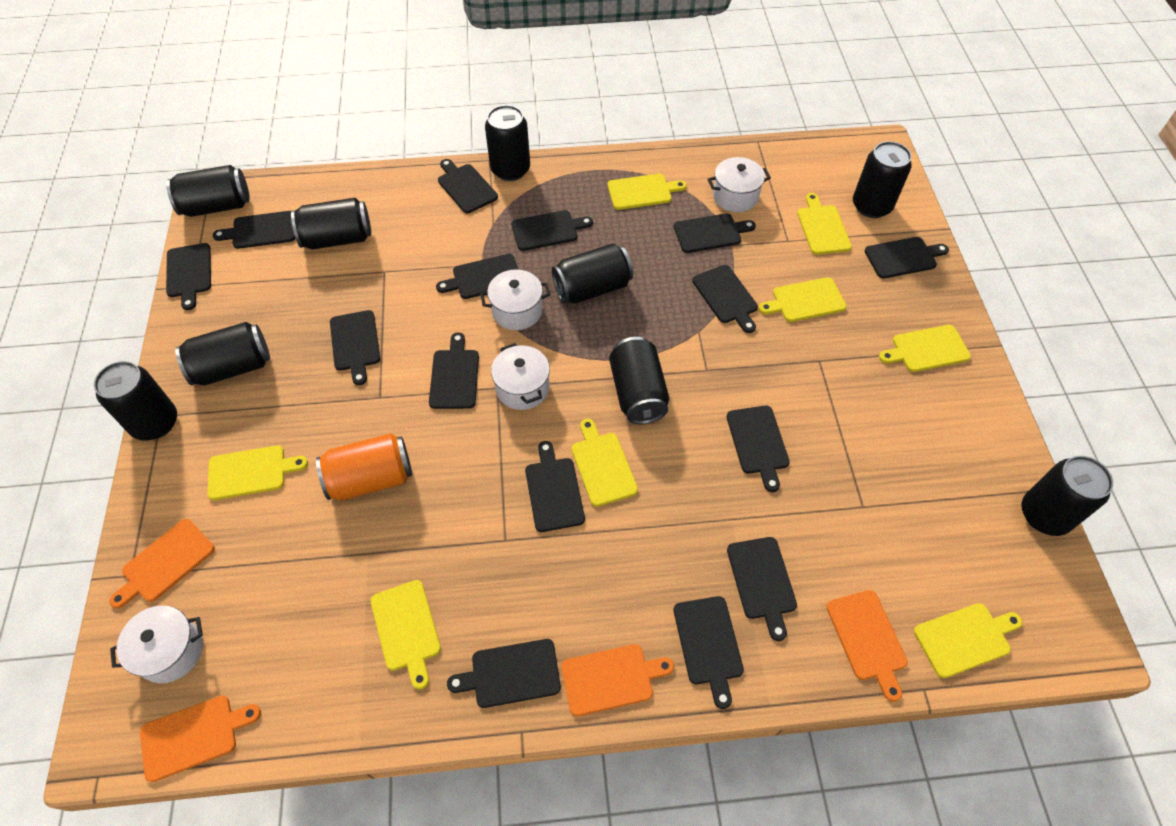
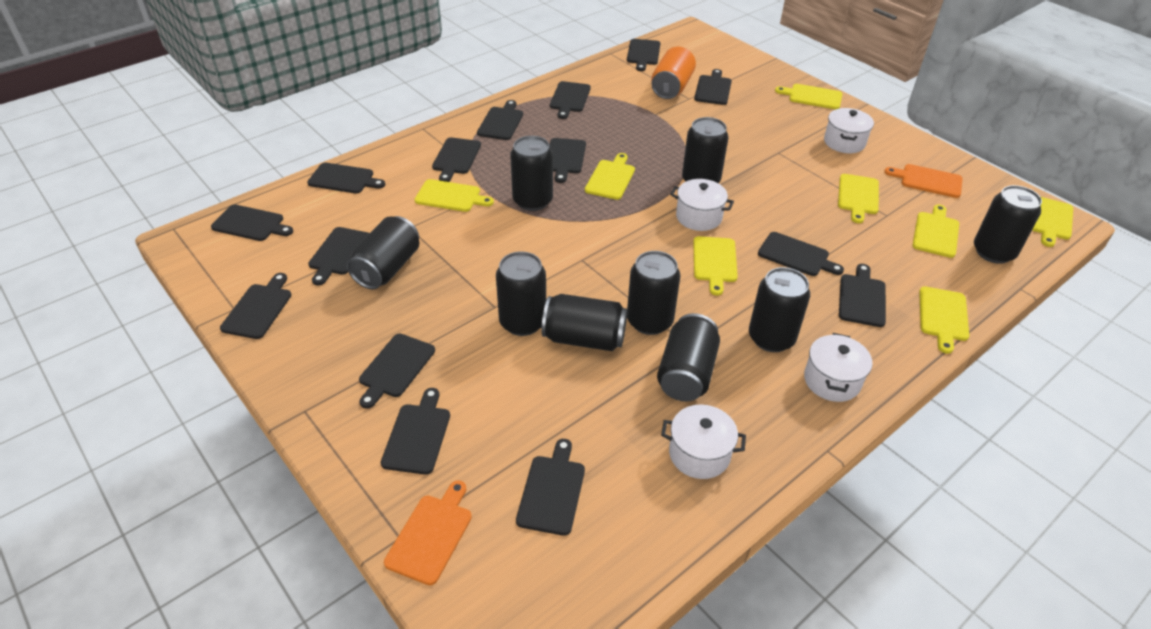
orange cutting board: 4 -> 2

